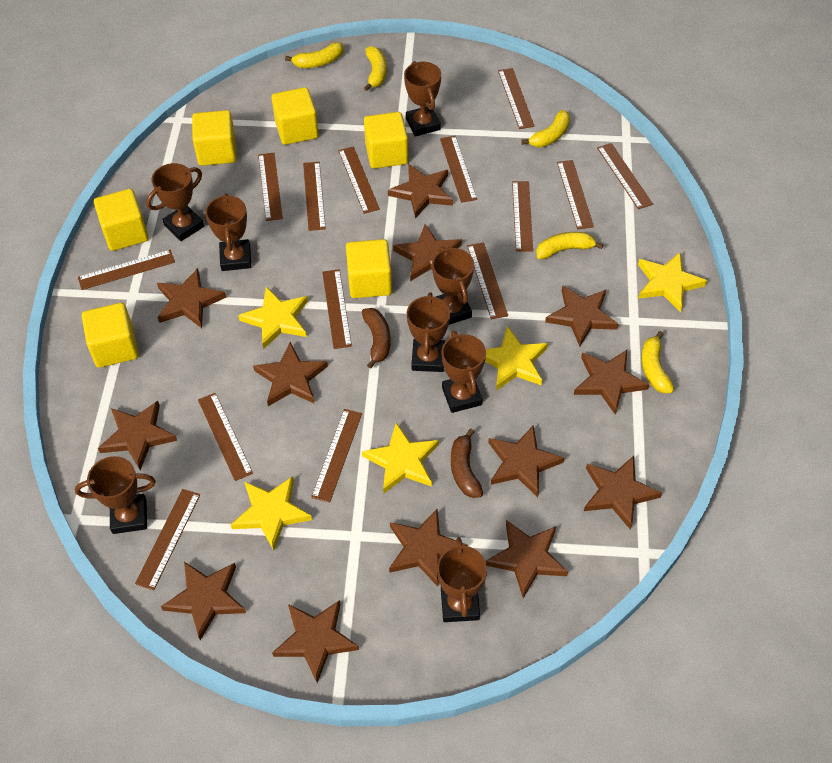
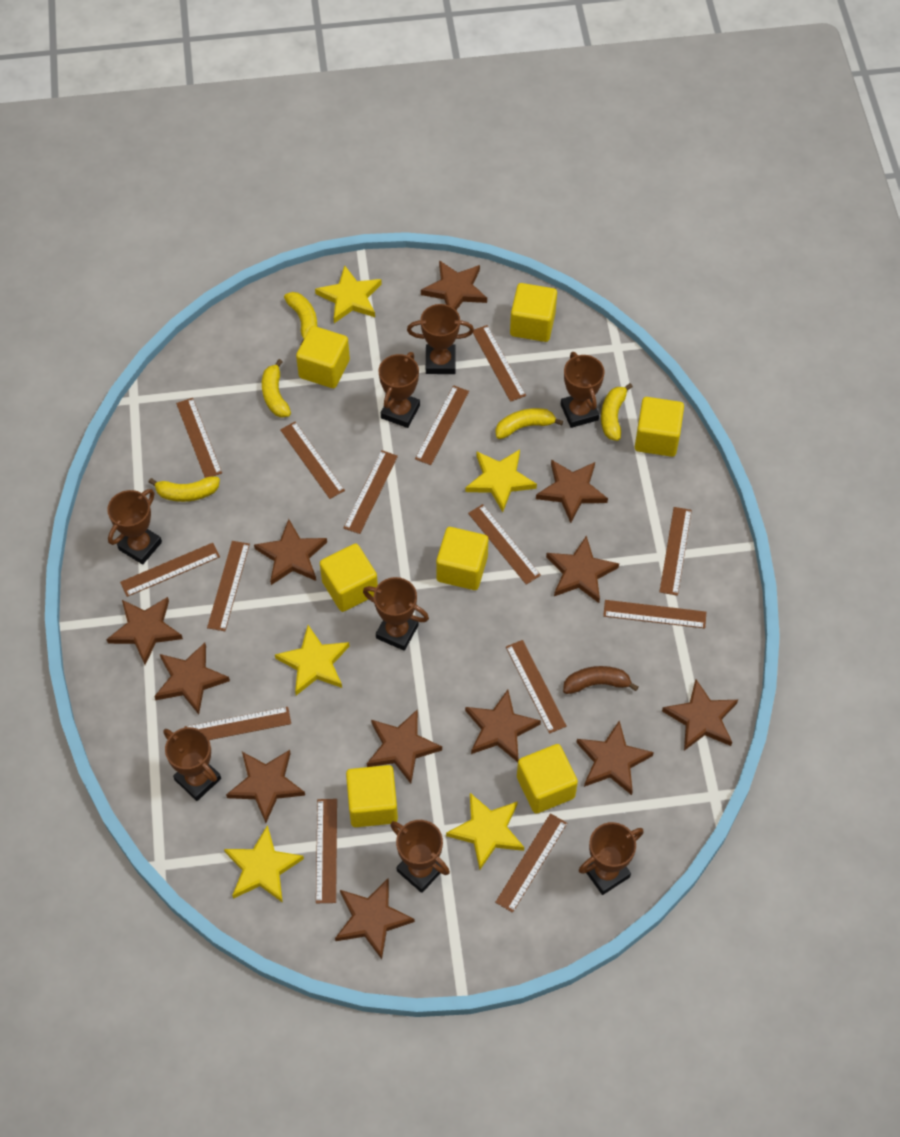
brown banana: 2 -> 1
brown star: 13 -> 12
yellow cube: 6 -> 7

